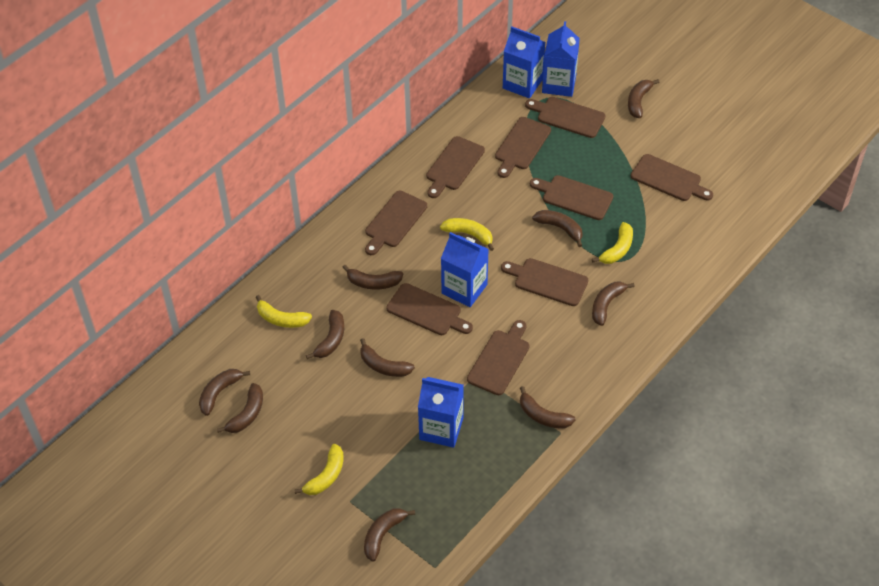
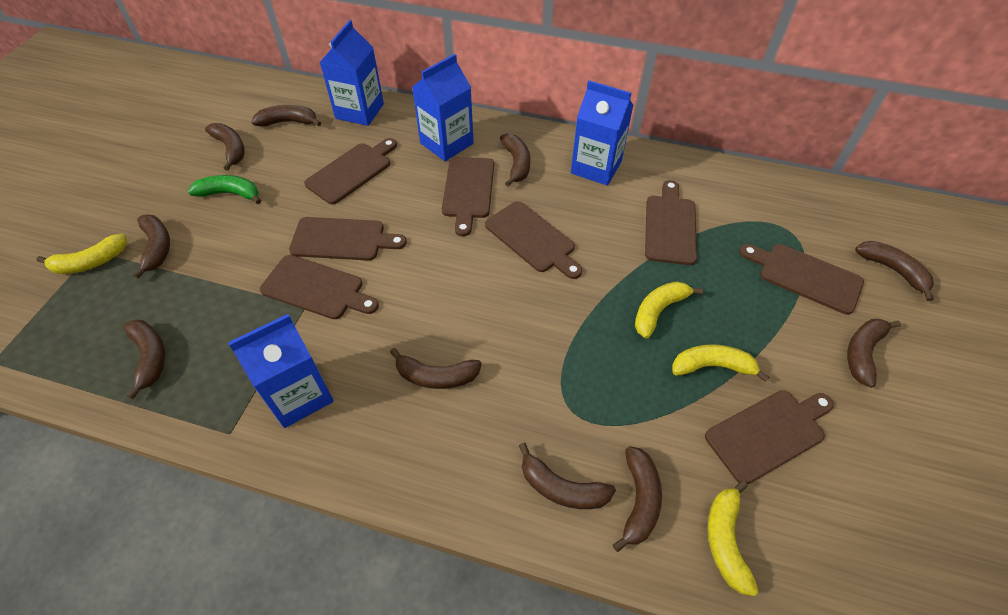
brown cutting board: 9 -> 8
green banana: 0 -> 1

